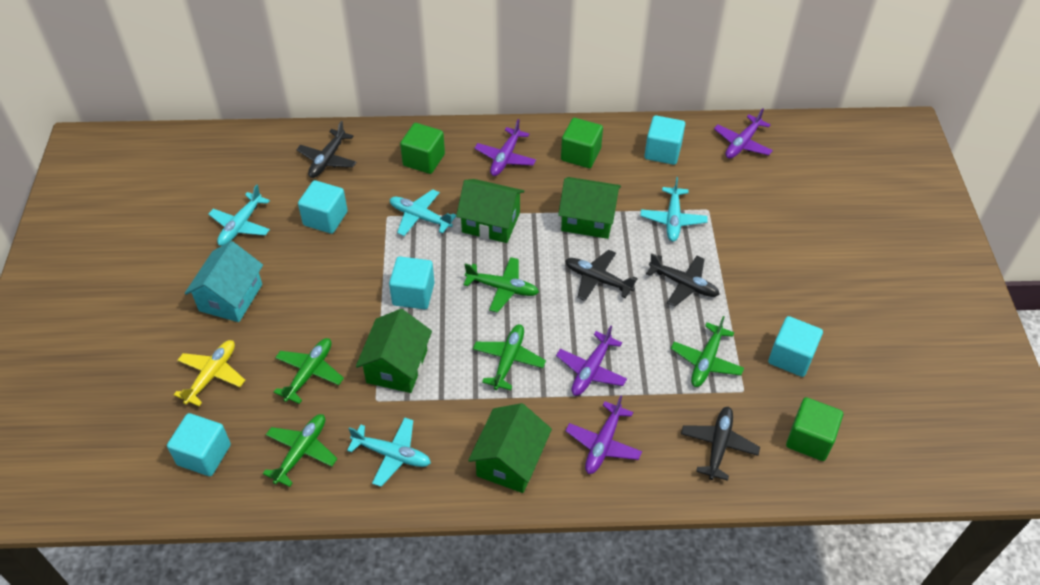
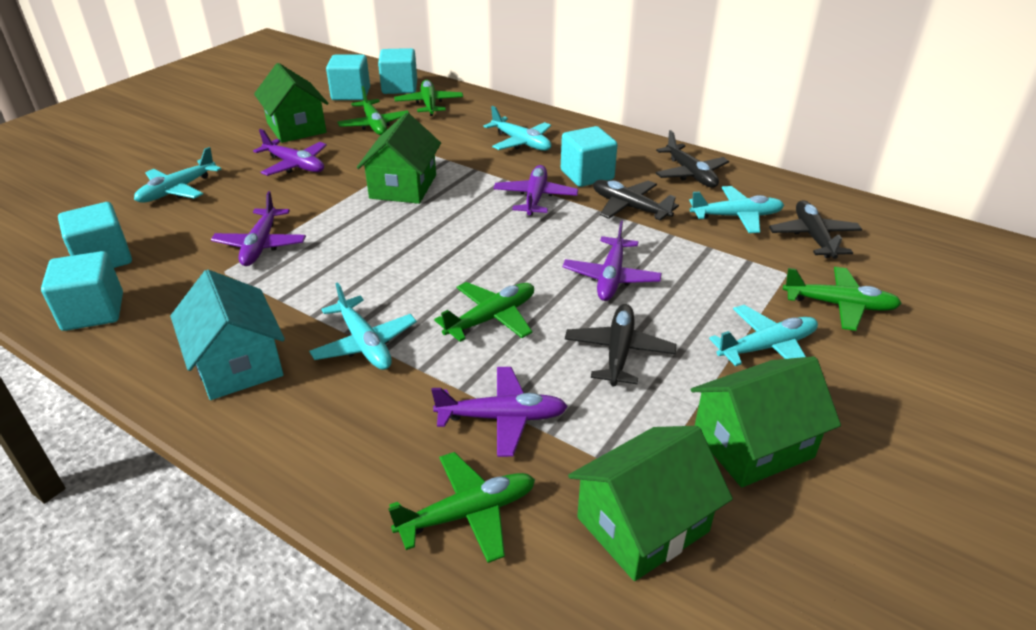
green cube: 3 -> 0
purple plane: 4 -> 5
turquoise plane: 4 -> 5
yellow plane: 1 -> 0

